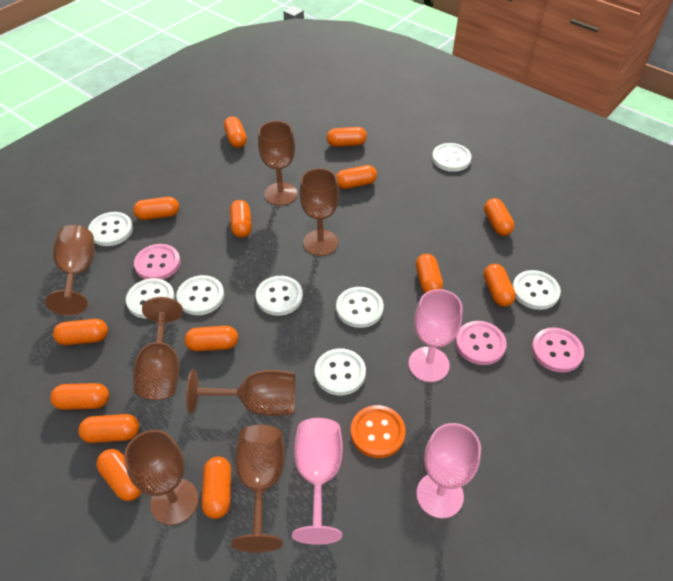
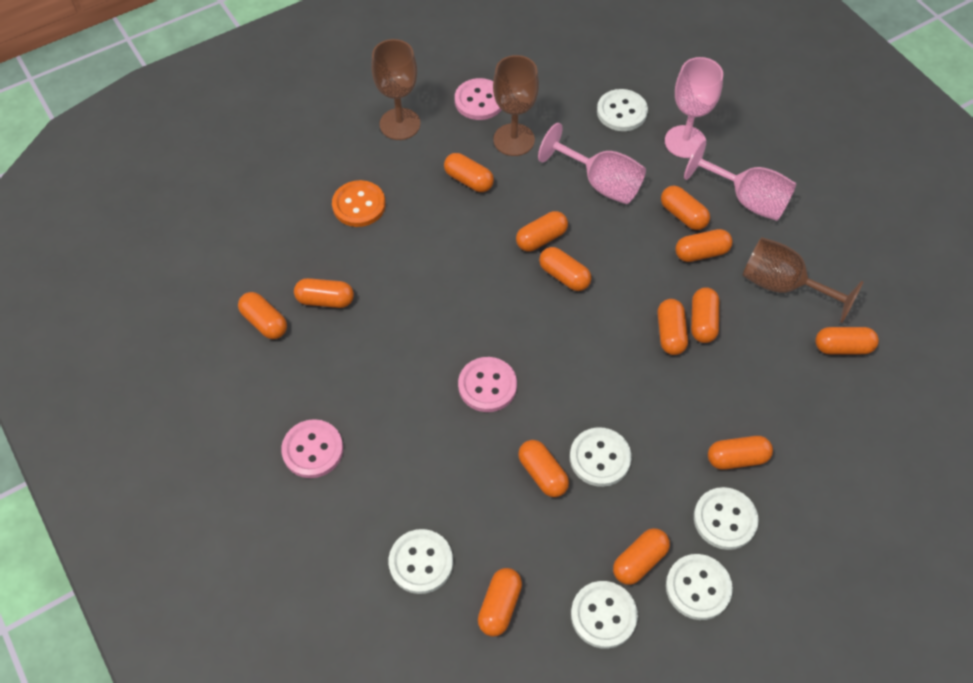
brown goblet: 7 -> 3
white button: 8 -> 6

